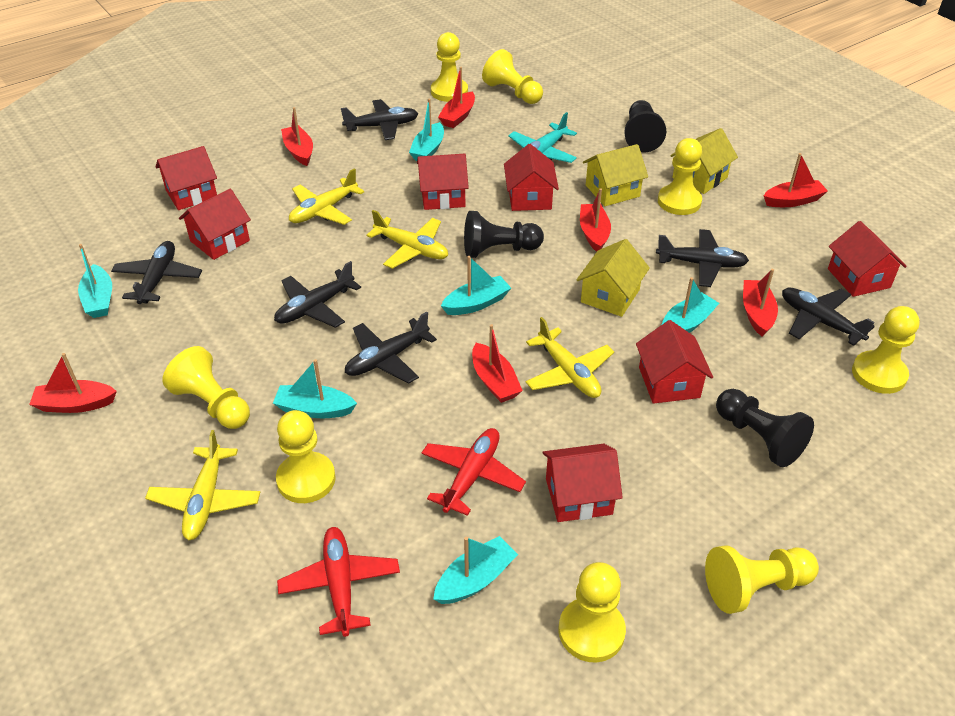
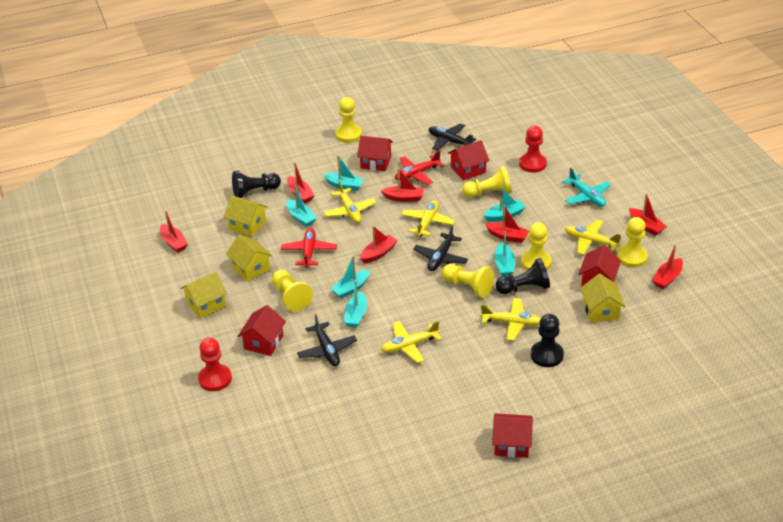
black plane: 6 -> 3
red house: 7 -> 5
red pawn: 0 -> 2
yellow house: 3 -> 4
yellow pawn: 8 -> 6
yellow plane: 4 -> 5

